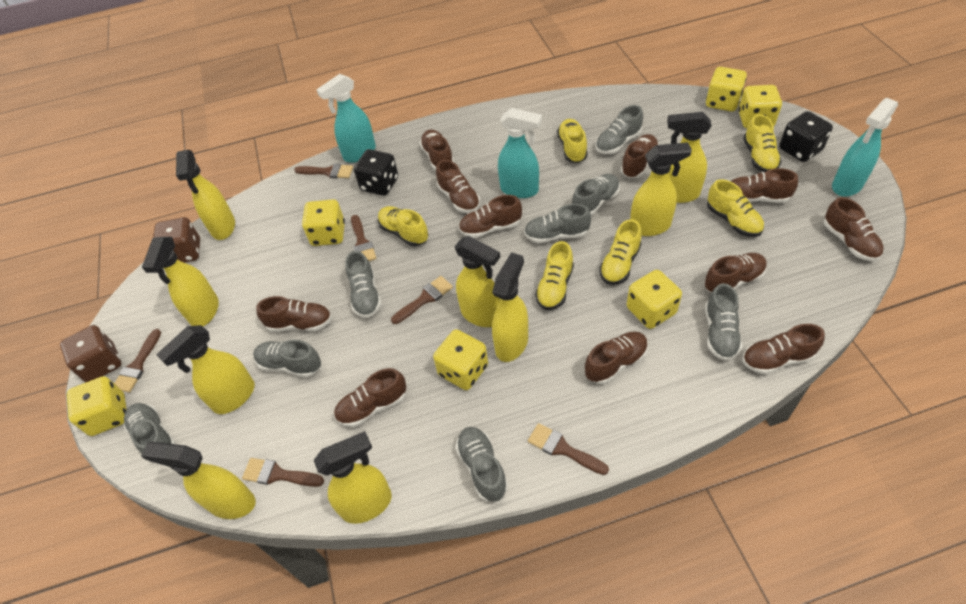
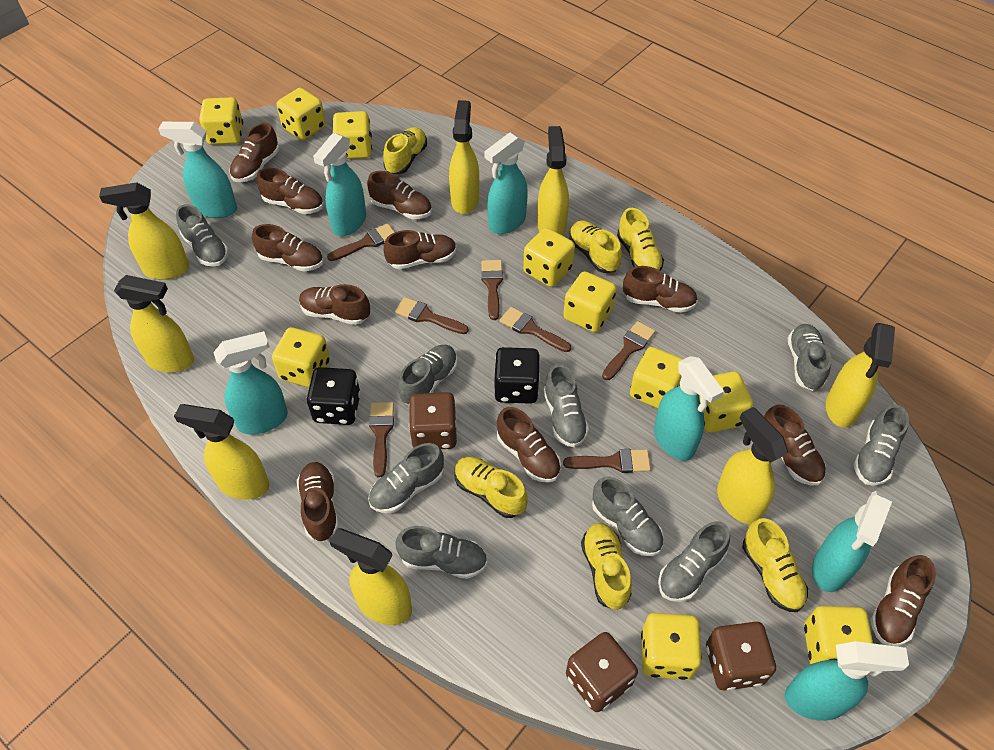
brown brush: 6 -> 7
brown dice: 2 -> 3
grey shoe: 8 -> 9
turquoise spray bottle: 3 -> 7
yellow dice: 6 -> 10
yellow spray bottle: 9 -> 8

